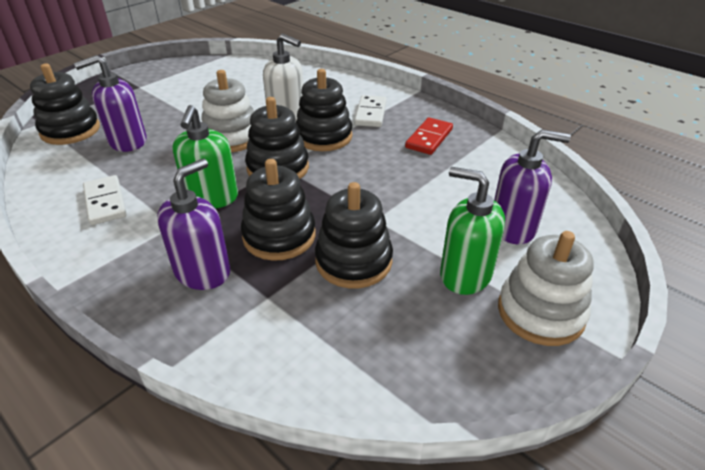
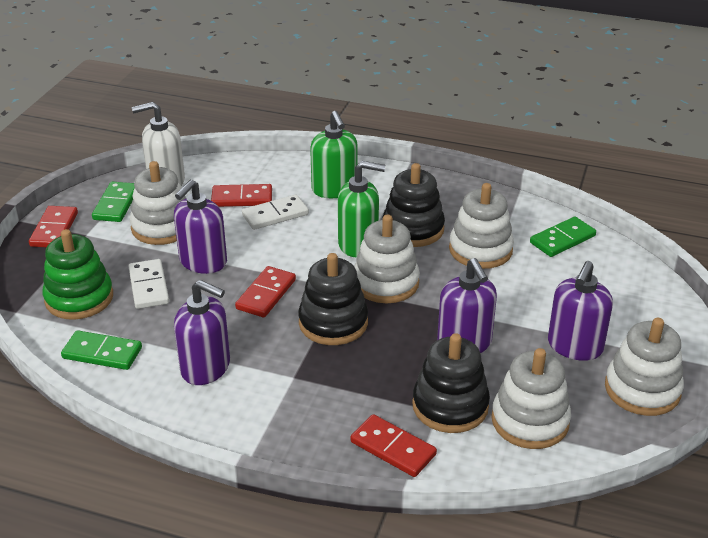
black stacking toy: 5 -> 3
green domino: 0 -> 3
green stacking toy: 0 -> 1
purple soap dispenser: 3 -> 4
red domino: 1 -> 4
white stacking toy: 2 -> 5

